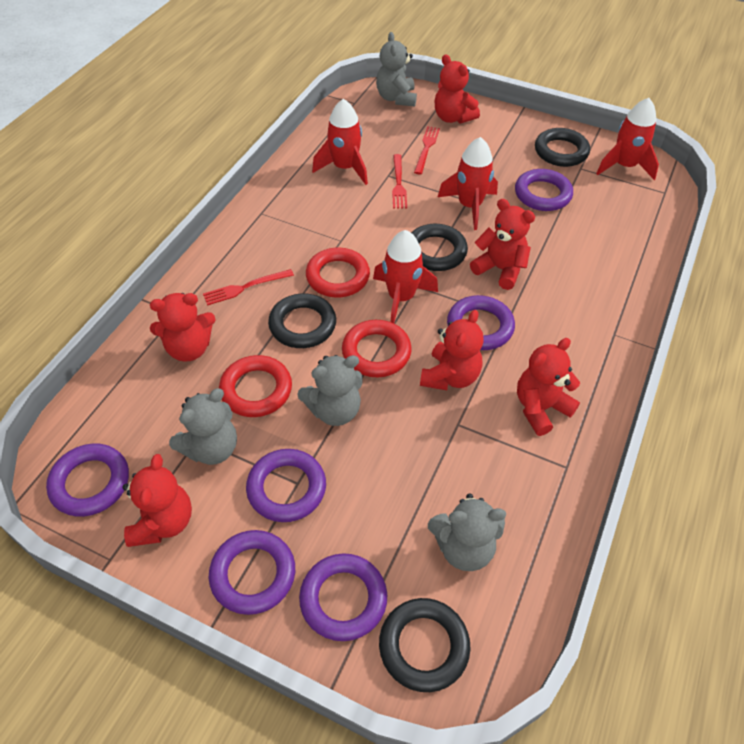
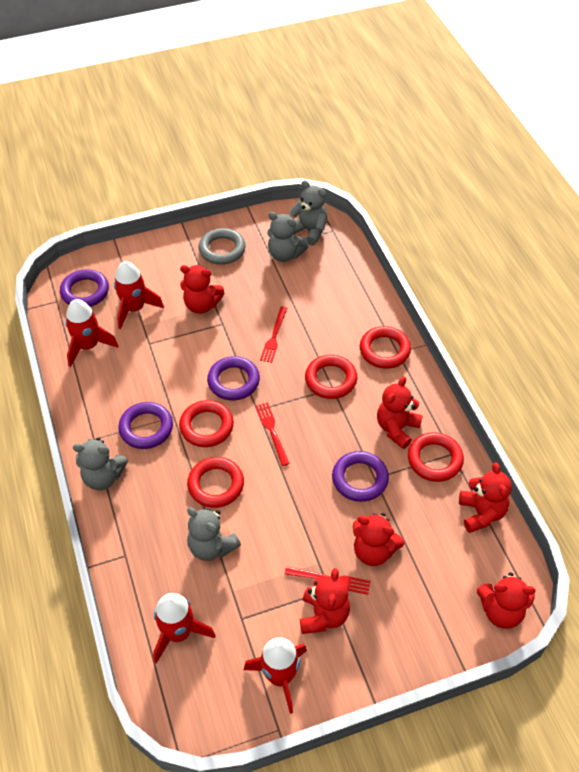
black ring: 4 -> 0
grey ring: 0 -> 1
purple ring: 6 -> 4
red ring: 3 -> 5

